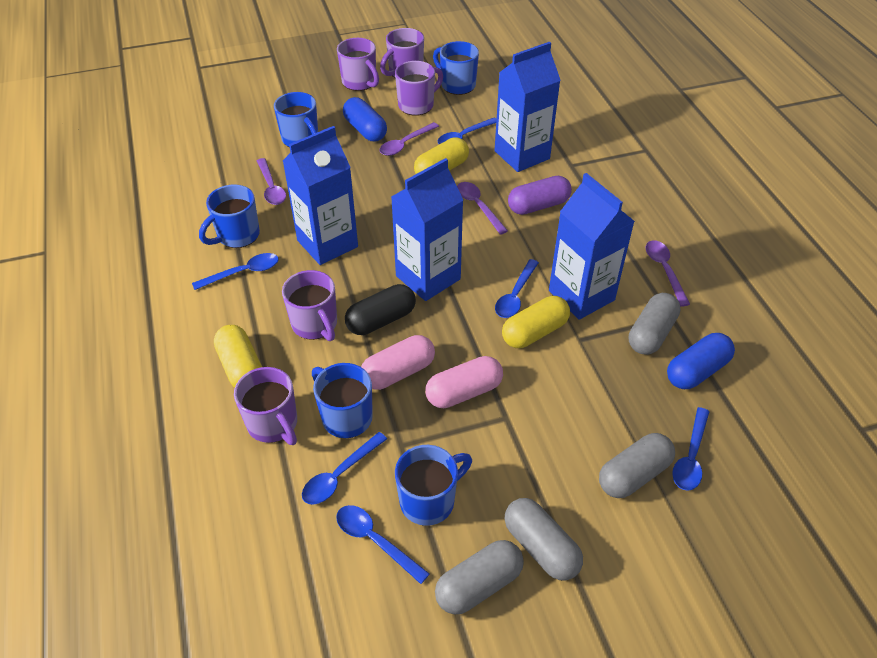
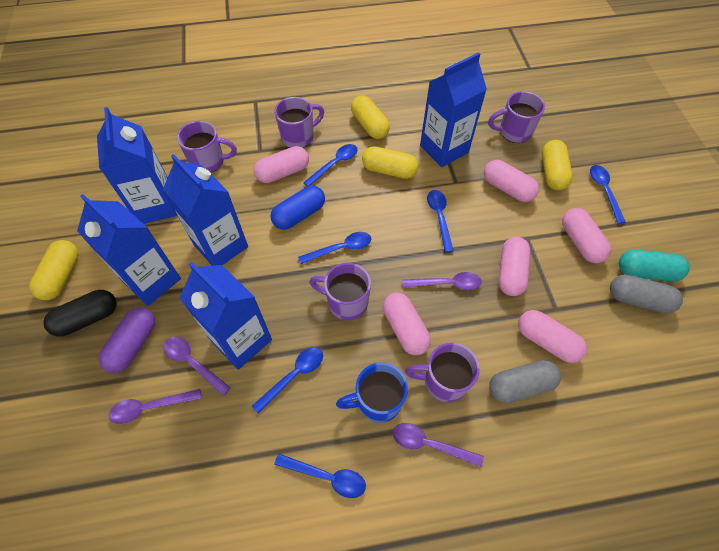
blue capsule: 2 -> 1
blue carton: 4 -> 5
blue mug: 5 -> 1
grey capsule: 4 -> 2
pink capsule: 2 -> 6
turquoise capsule: 0 -> 1
yellow capsule: 3 -> 4

